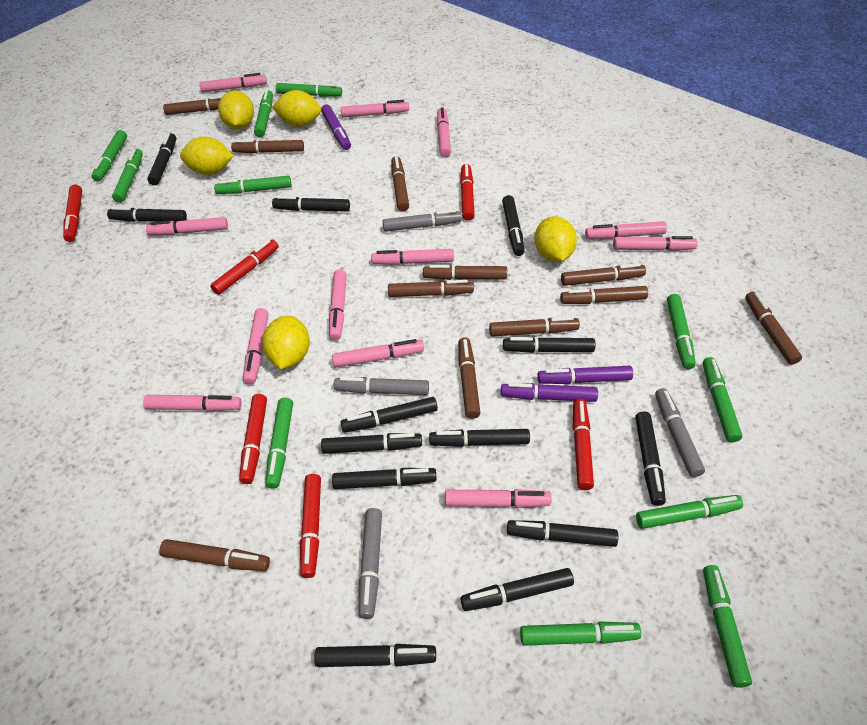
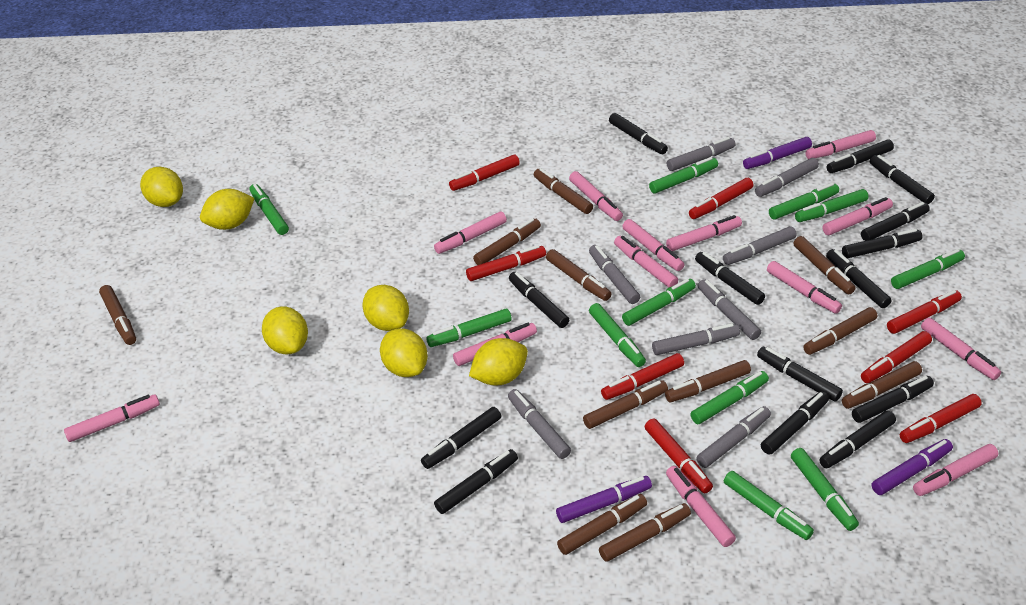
black marker: 13 -> 14
grey marker: 4 -> 8
pink marker: 12 -> 13
red marker: 6 -> 8
yellow lemon: 5 -> 6

